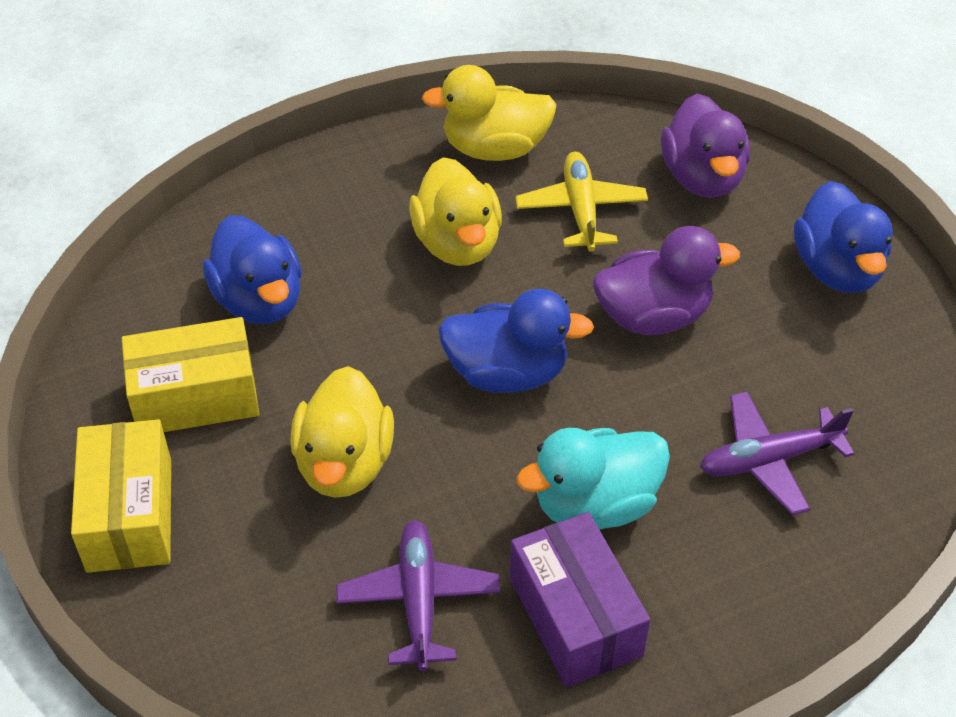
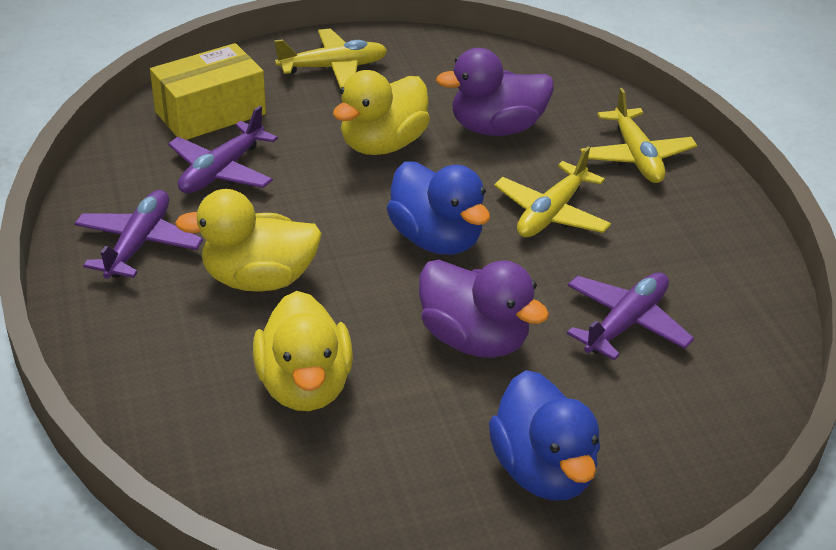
blue duck: 3 -> 2
purple box: 1 -> 0
purple plane: 2 -> 3
turquoise duck: 1 -> 0
yellow box: 2 -> 1
yellow plane: 1 -> 3

